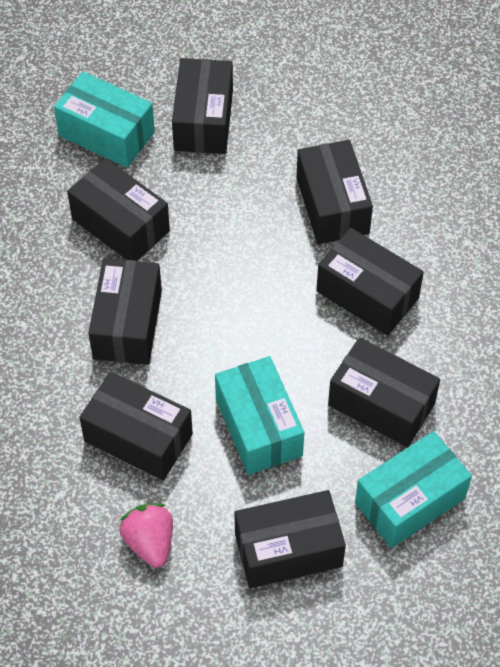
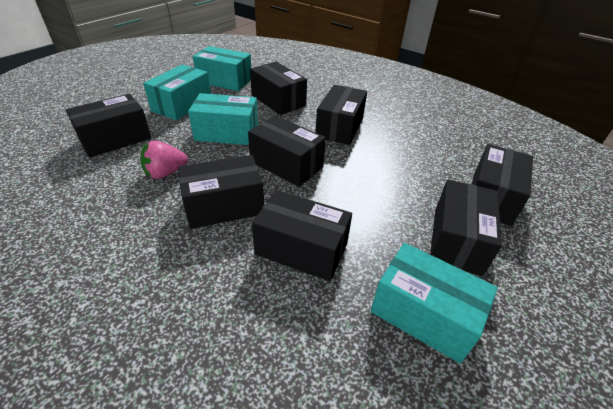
turquoise box: 3 -> 4

